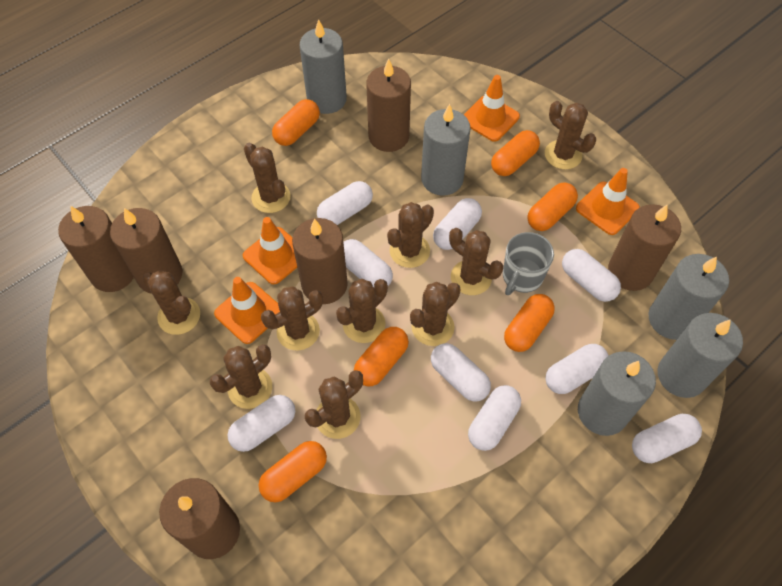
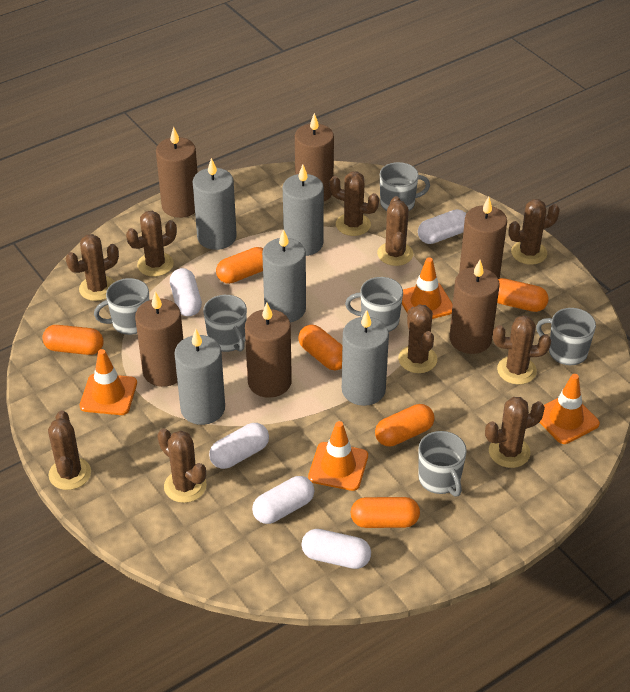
grey mug: 1 -> 6
white capsule: 9 -> 5

